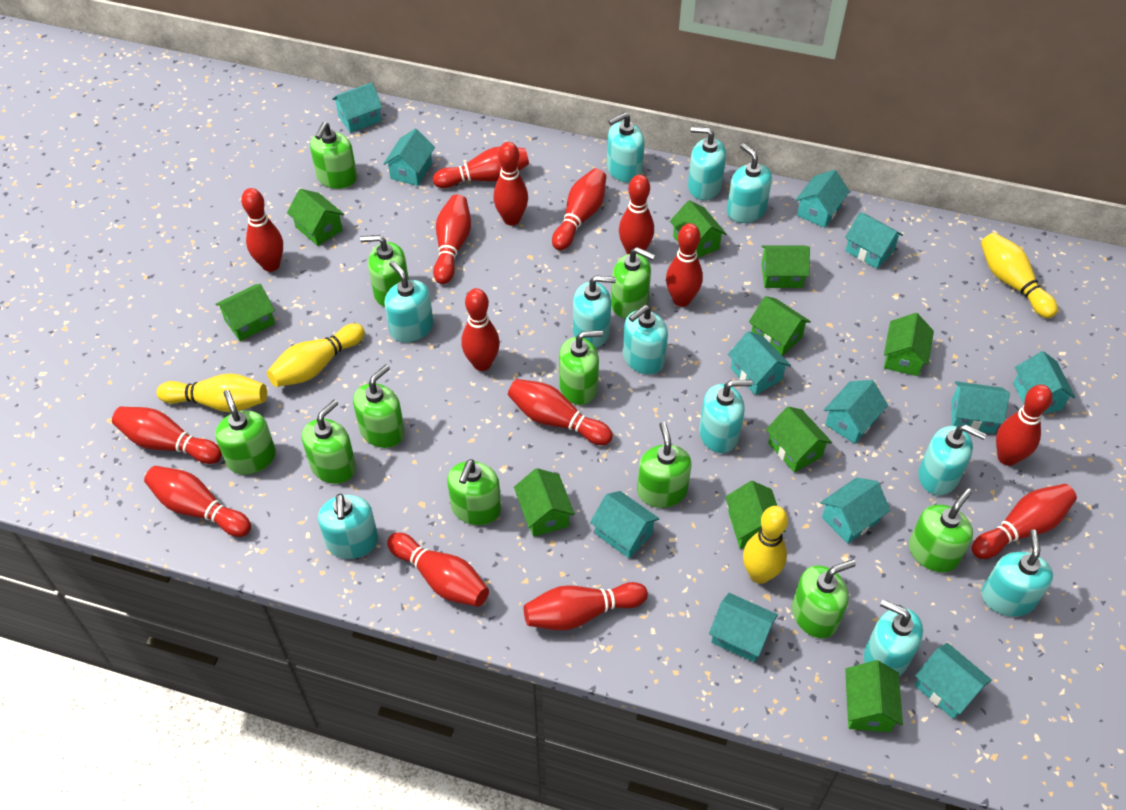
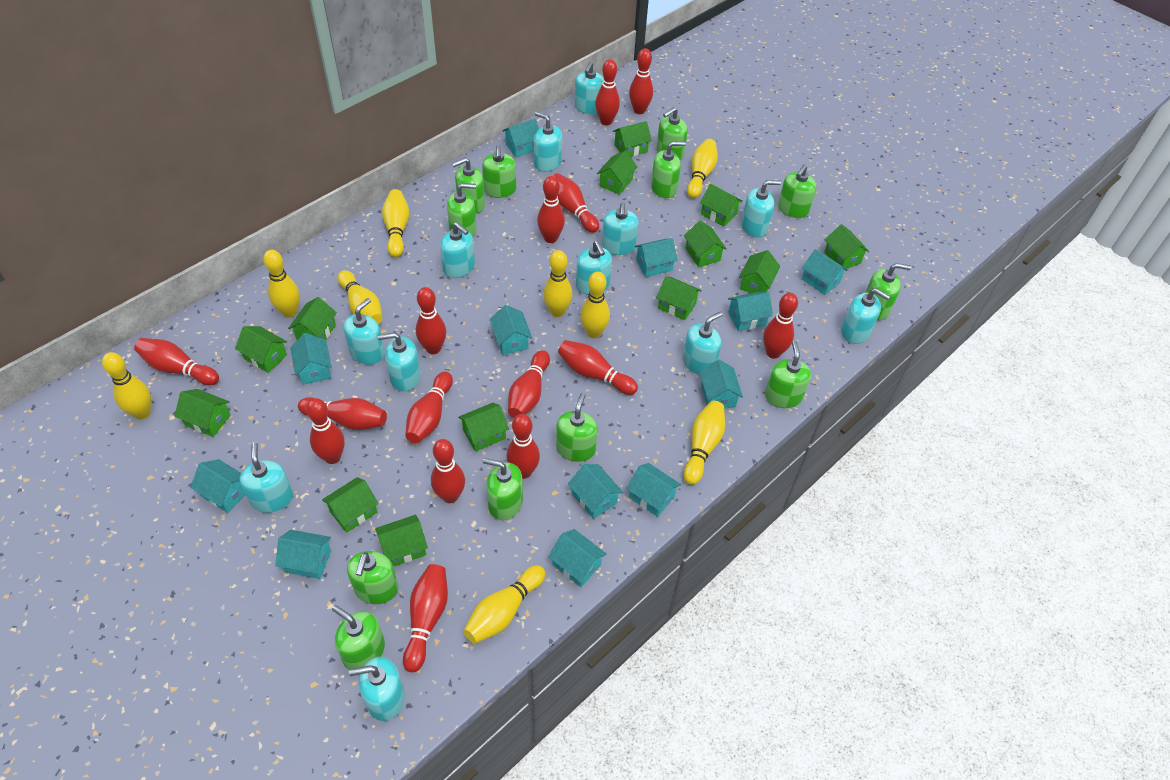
green house: 10 -> 13
green soap dispenser: 11 -> 12
turquoise soap dispenser: 11 -> 12
yellow bowling pin: 4 -> 9

